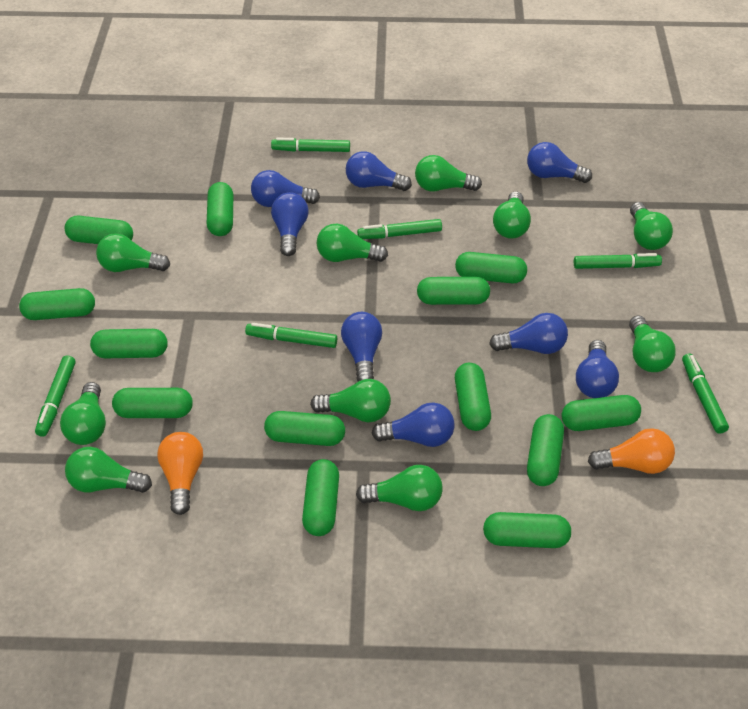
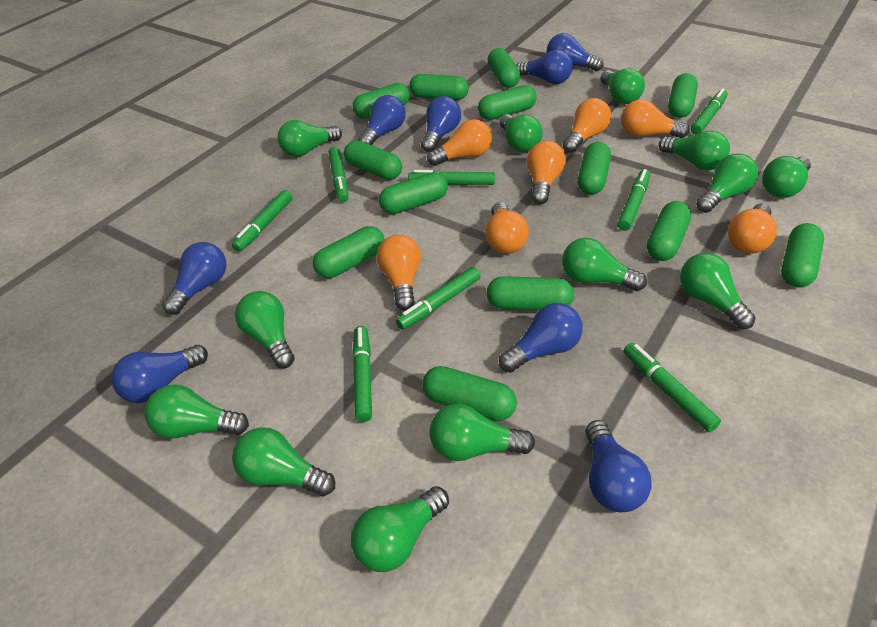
green light bulb: 10 -> 13
green marker: 6 -> 8
orange light bulb: 2 -> 7

